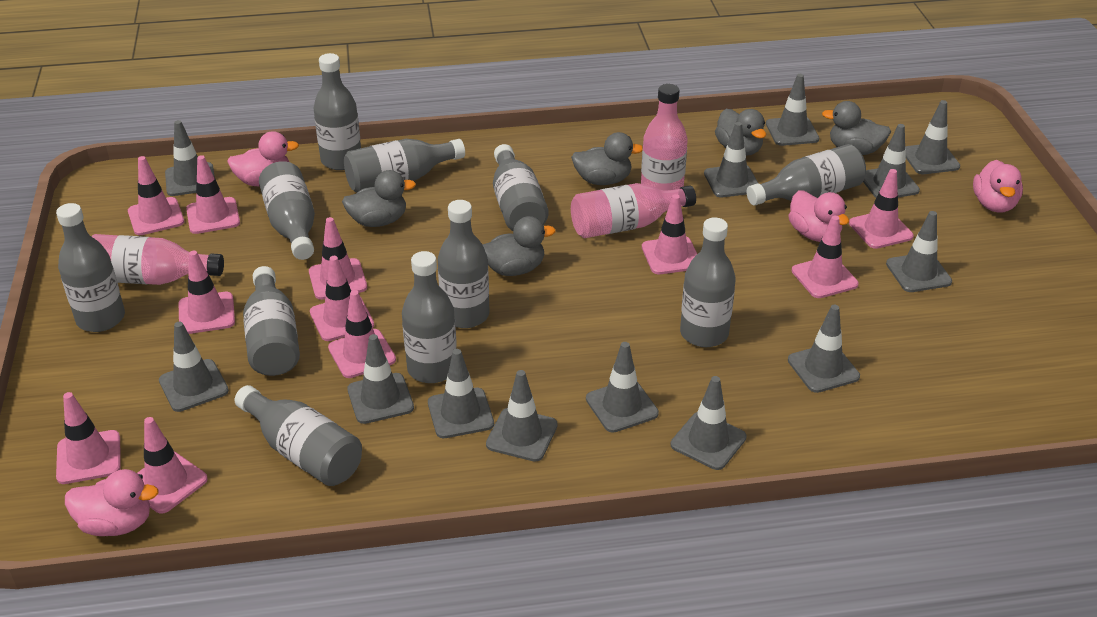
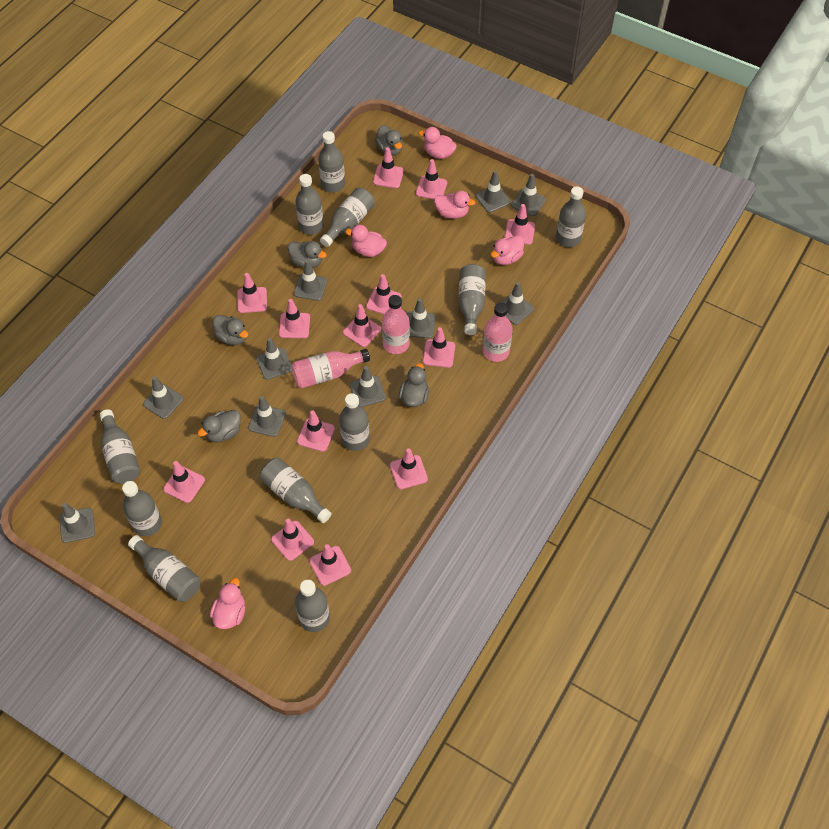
grey traffic cone: 13 -> 10
pink duck: 4 -> 5
pink traffic cone: 11 -> 13

